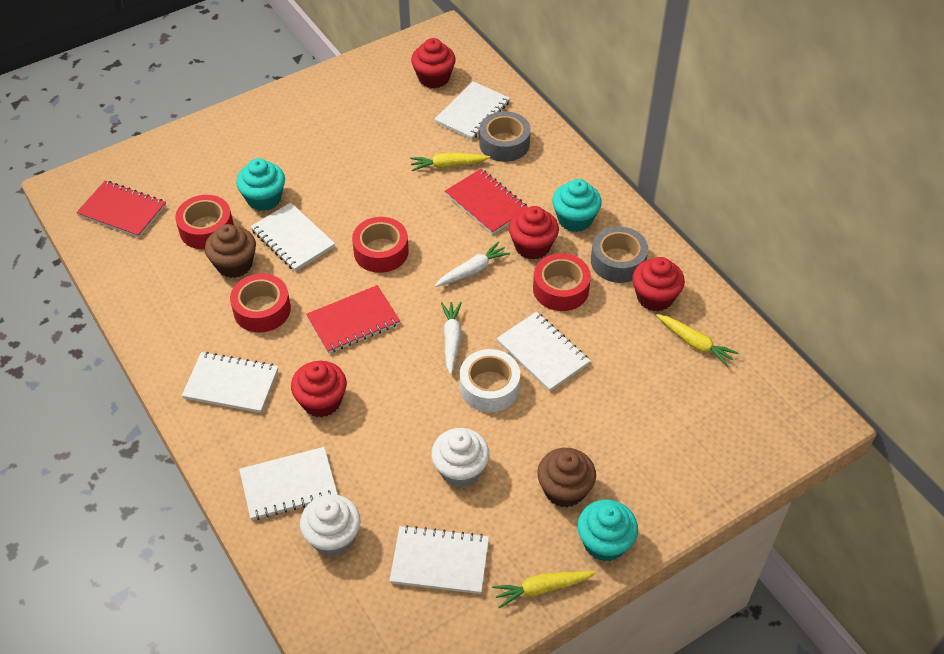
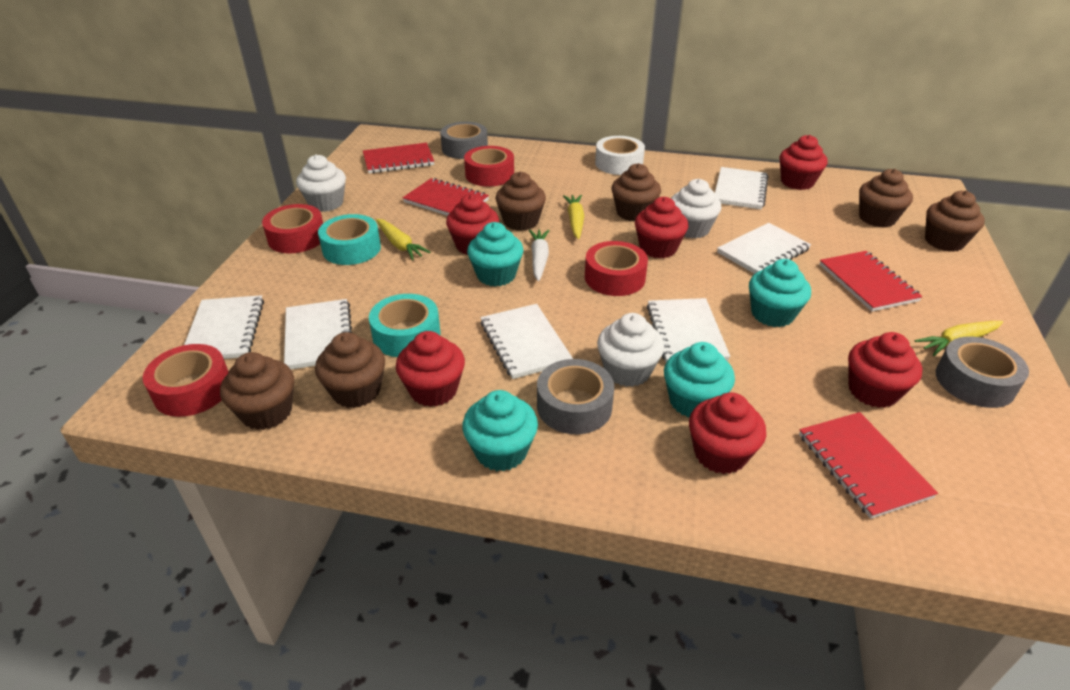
brown cupcake: 2 -> 6
grey tape: 2 -> 3
red cupcake: 4 -> 6
red notebook: 3 -> 4
turquoise cupcake: 3 -> 4
turquoise tape: 0 -> 2
white carrot: 2 -> 1
white cupcake: 2 -> 3

